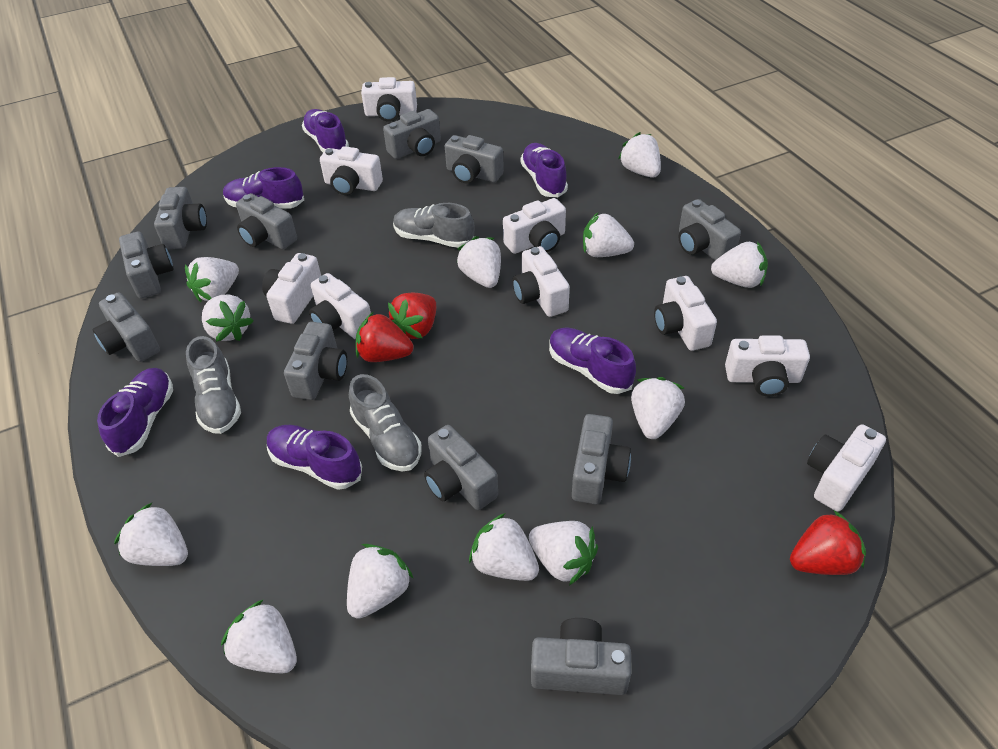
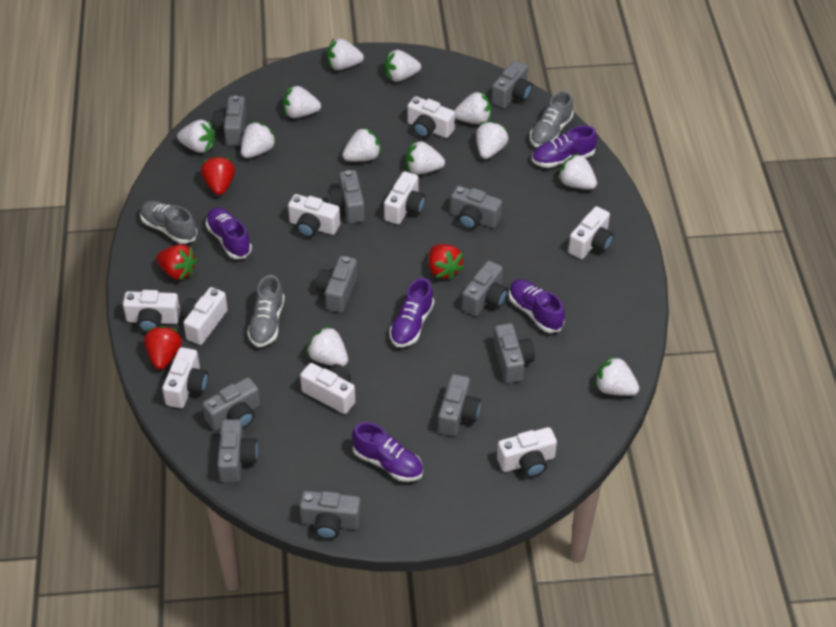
purple shoe: 6 -> 5
red strawberry: 3 -> 4

